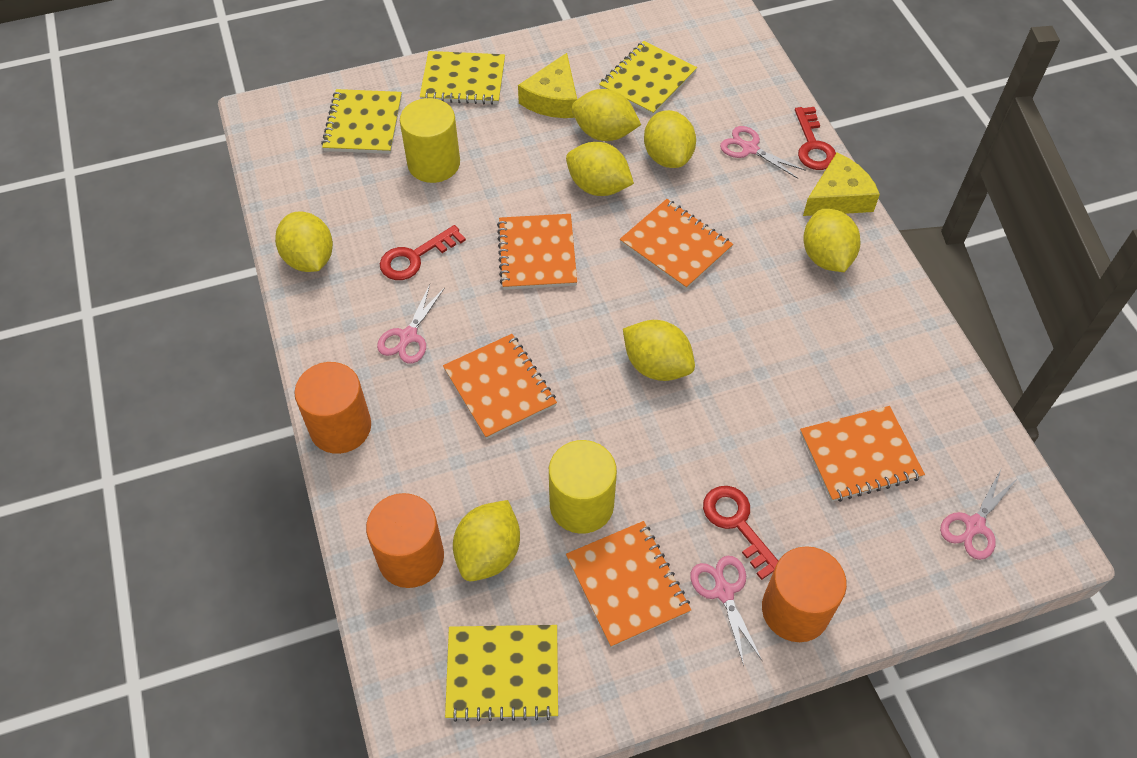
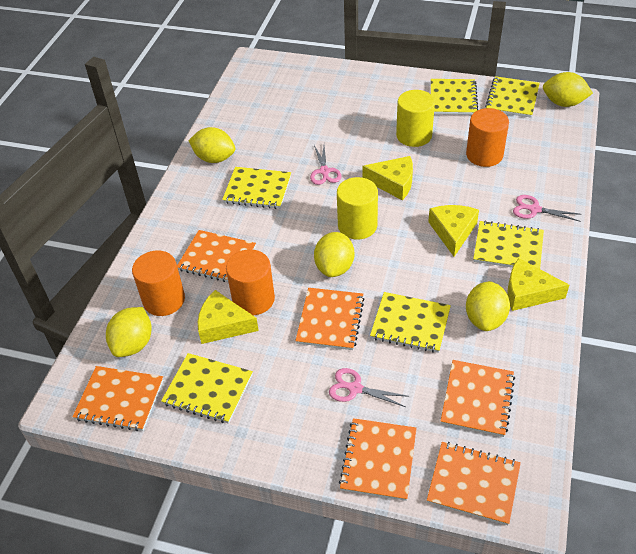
orange notebook: 5 -> 6
pink scissors: 4 -> 3
red key: 3 -> 0
yellow cheese: 2 -> 4
yellow lemon: 7 -> 5
yellow notebook: 4 -> 6

